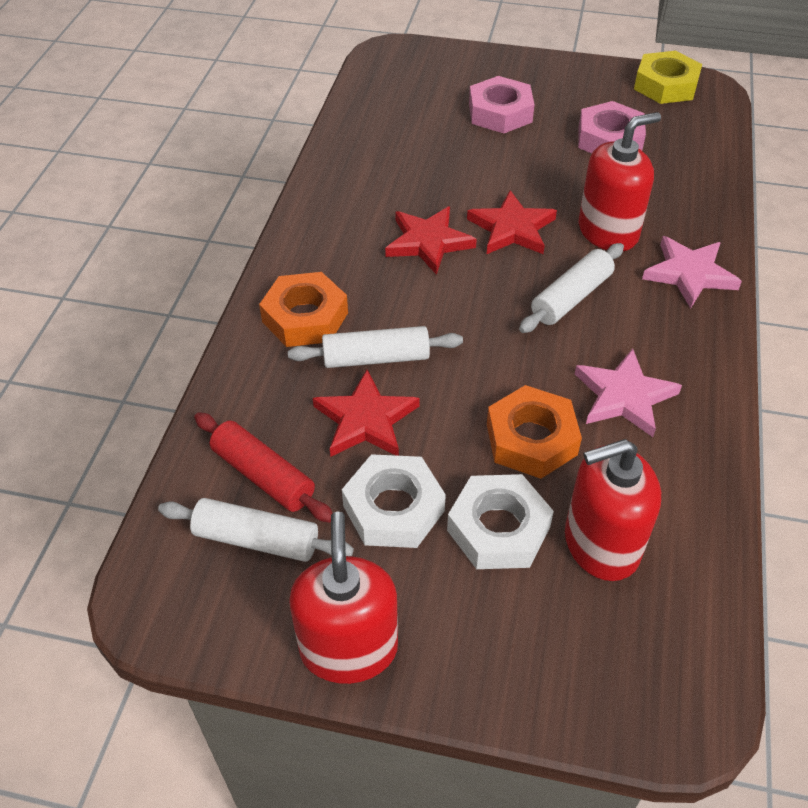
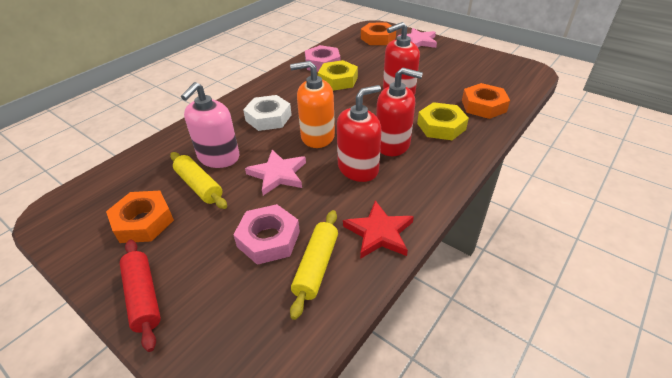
orange nut: 2 -> 3
orange soap dispenser: 0 -> 1
pink soap dispenser: 0 -> 1
red star: 3 -> 1
white nut: 2 -> 1
white rolling pin: 3 -> 0
yellow nut: 1 -> 2
yellow rolling pin: 0 -> 2

